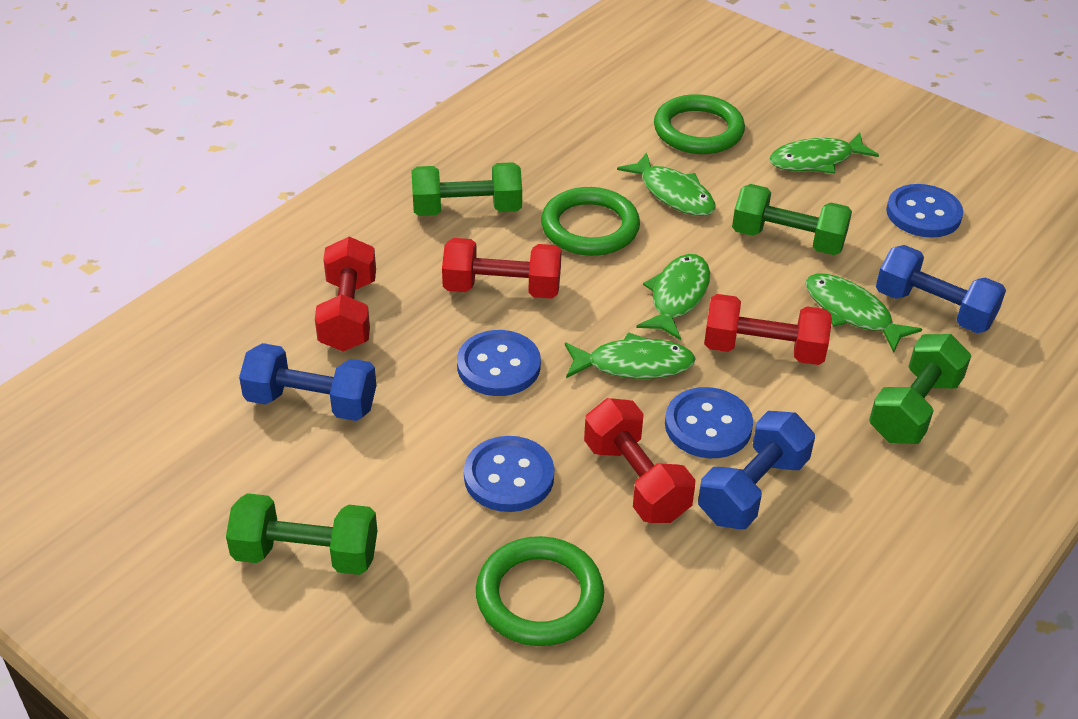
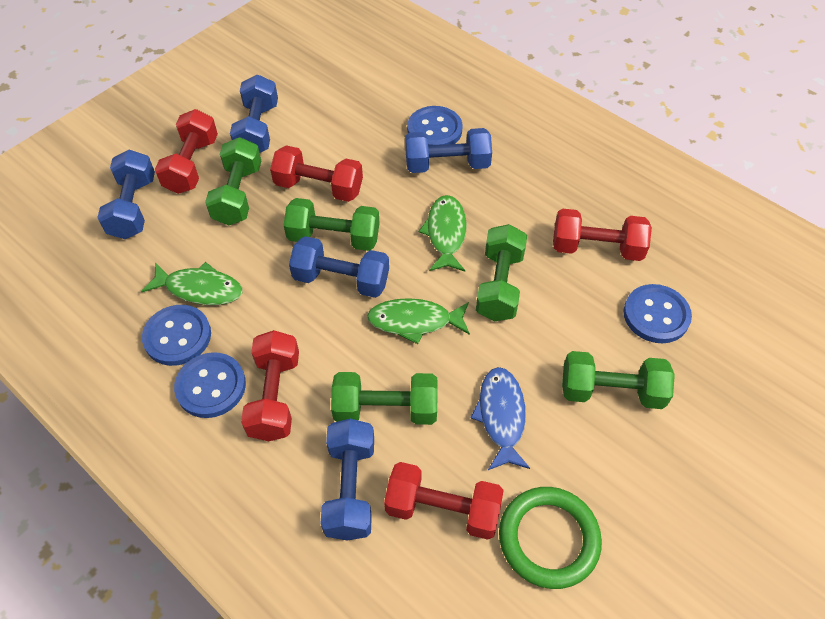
blue dumbbell: 3 -> 5
blue fish: 0 -> 1
green dumbbell: 4 -> 5
green fish: 5 -> 3
green ring: 3 -> 1
red dumbbell: 4 -> 5

